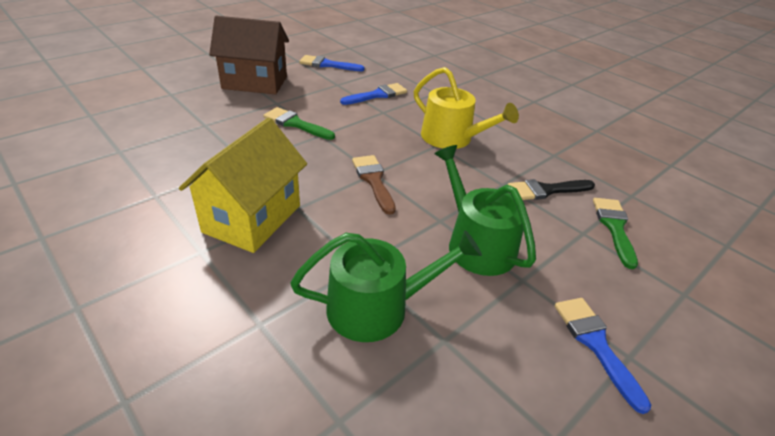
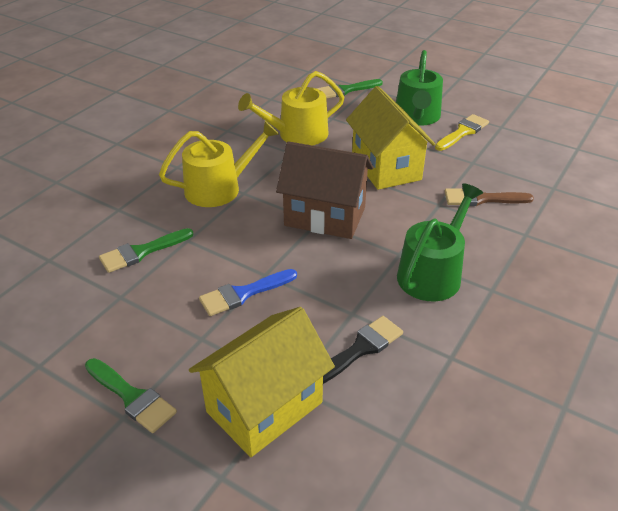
blue brush: 3 -> 1
green brush: 2 -> 3
yellow brush: 0 -> 1
yellow house: 1 -> 2
yellow watering can: 1 -> 2

